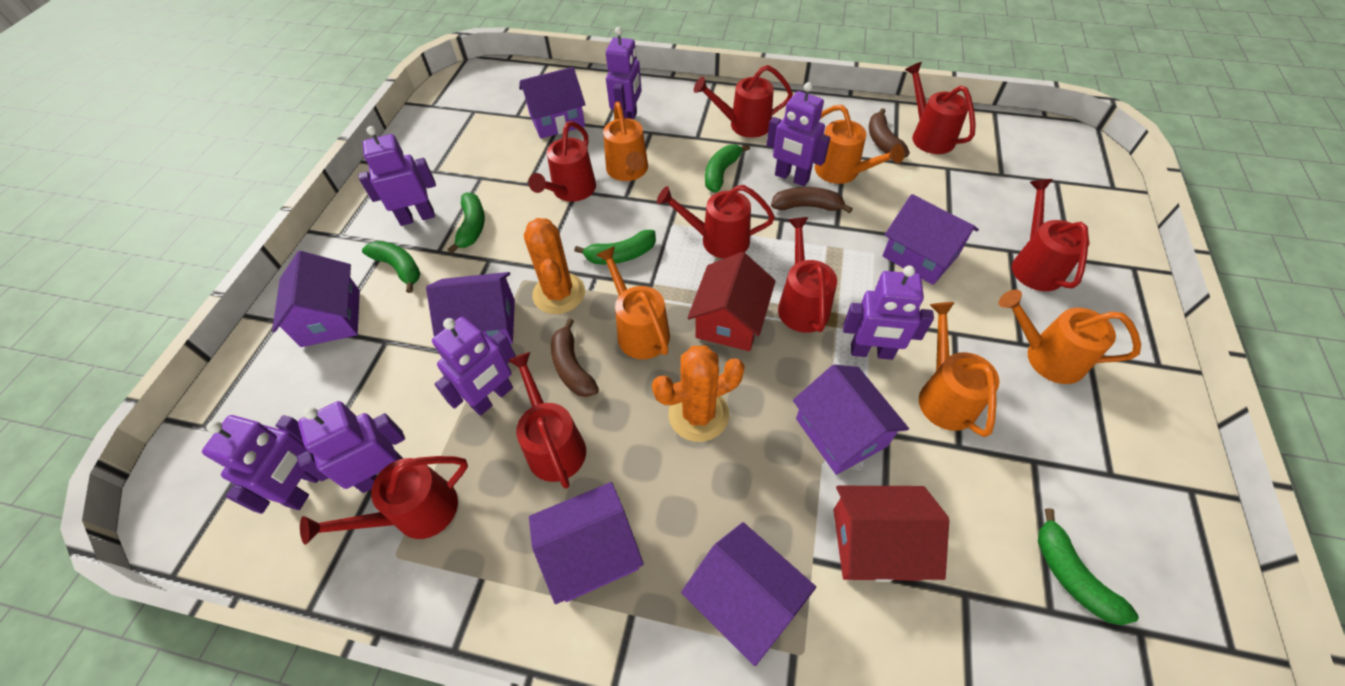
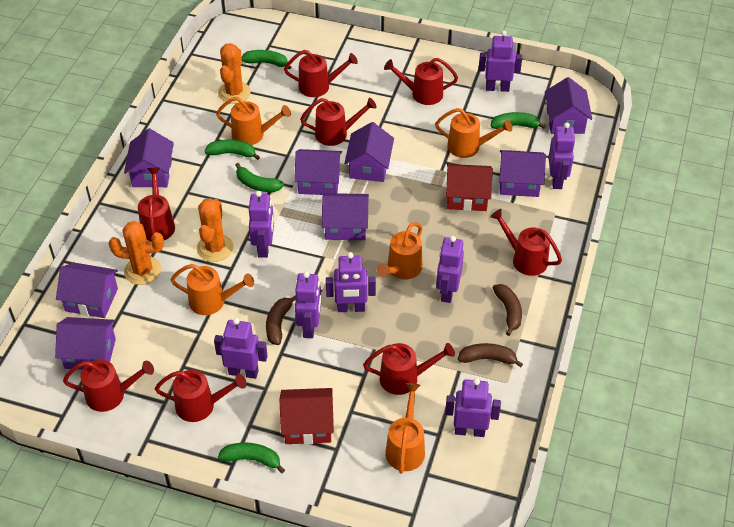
orange cactus: 2 -> 3
purple house: 7 -> 8
purple robot: 7 -> 8

